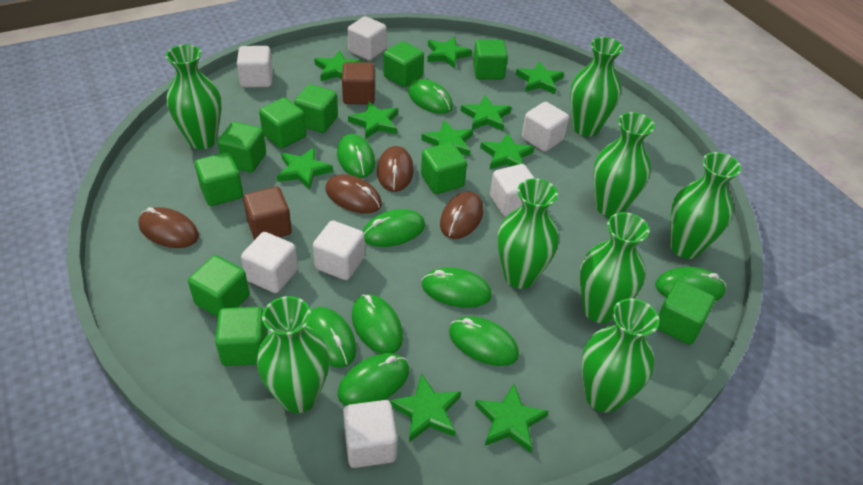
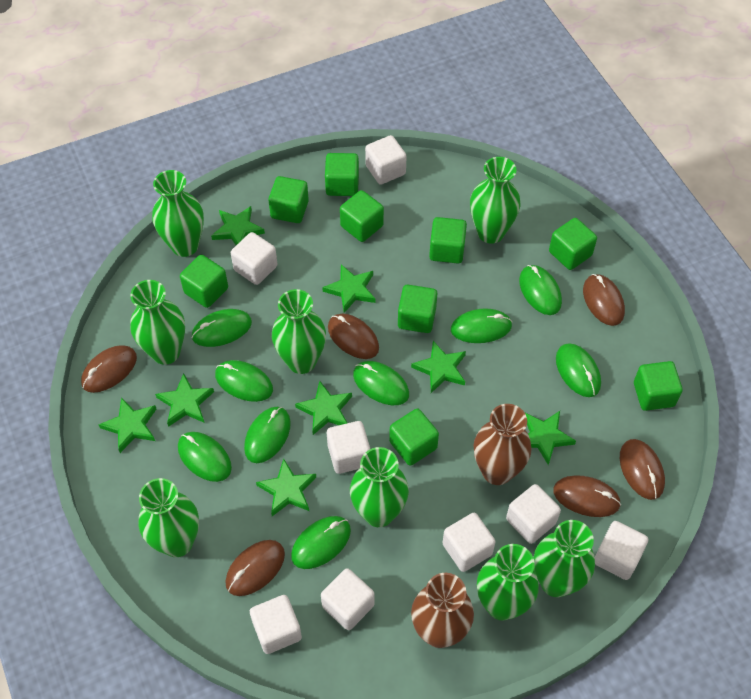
brown cube: 2 -> 0
brown mouse: 4 -> 6
brown vase: 0 -> 2
green cube: 10 -> 9
green star: 10 -> 8
white cube: 7 -> 8

